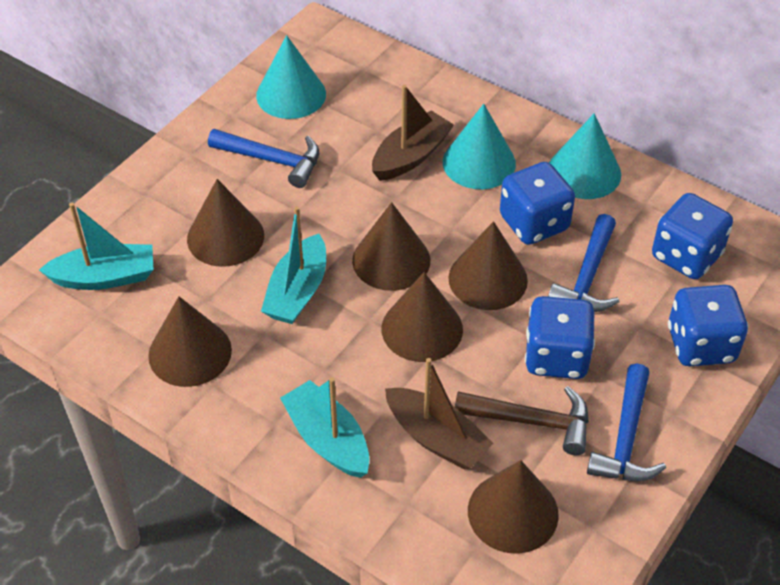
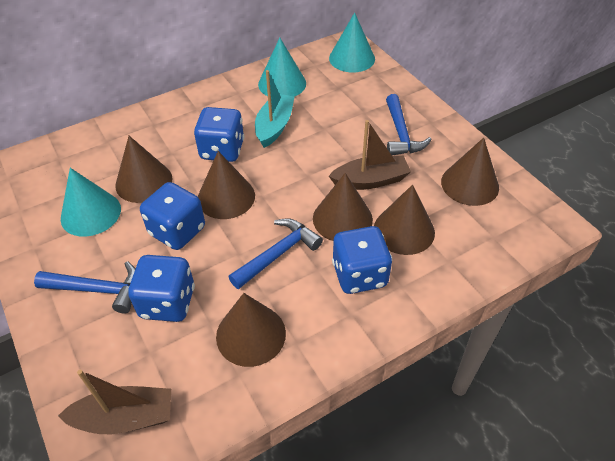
brown hammer: 1 -> 0
turquoise boat: 3 -> 1

